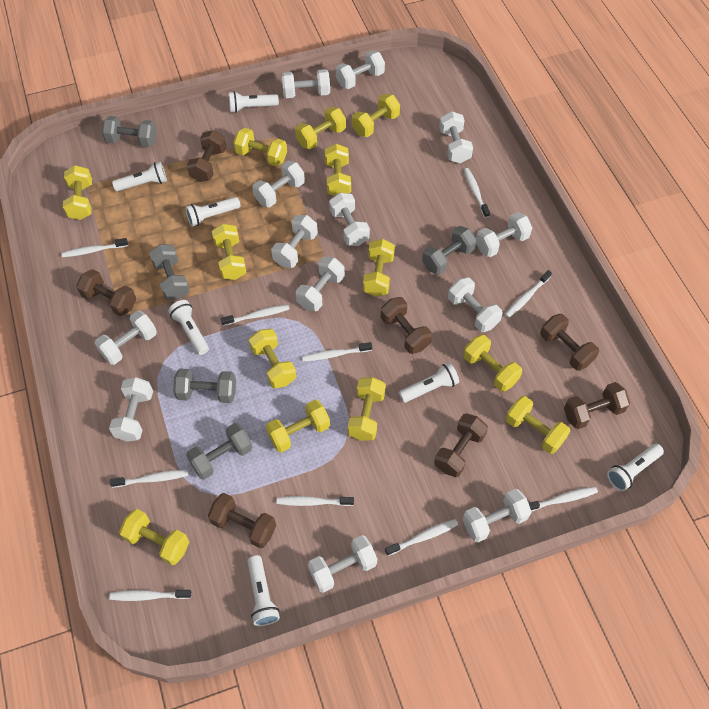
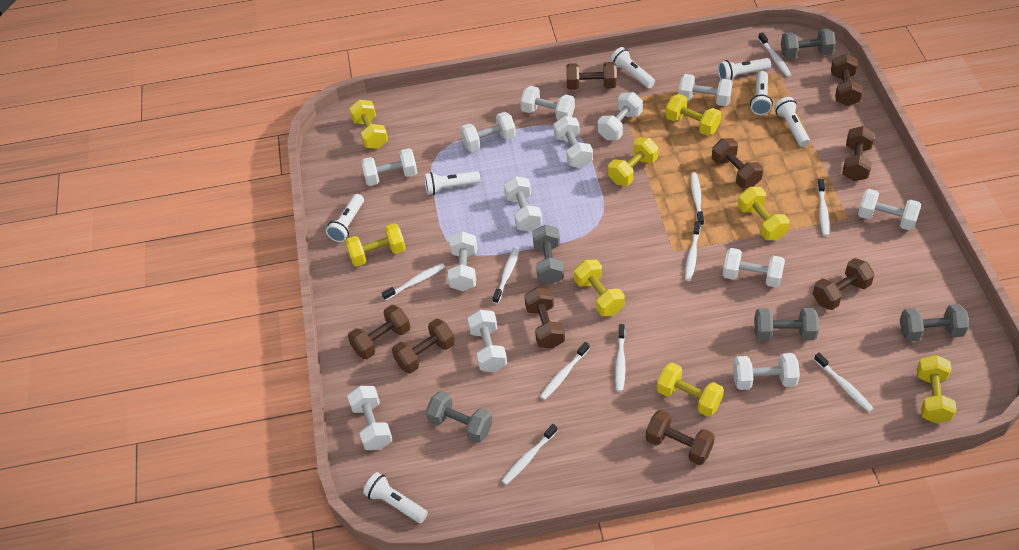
brown dumbbell: 7 -> 9
yellow dumbbell: 13 -> 8

